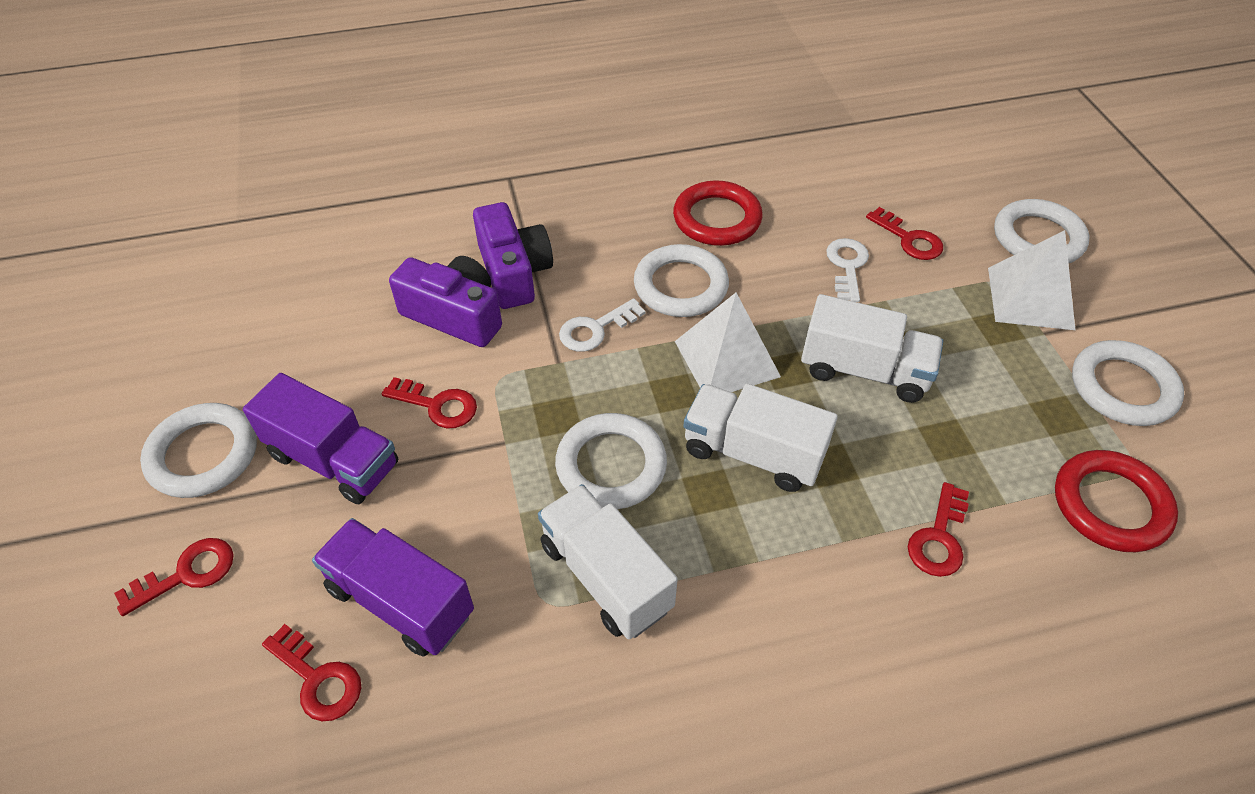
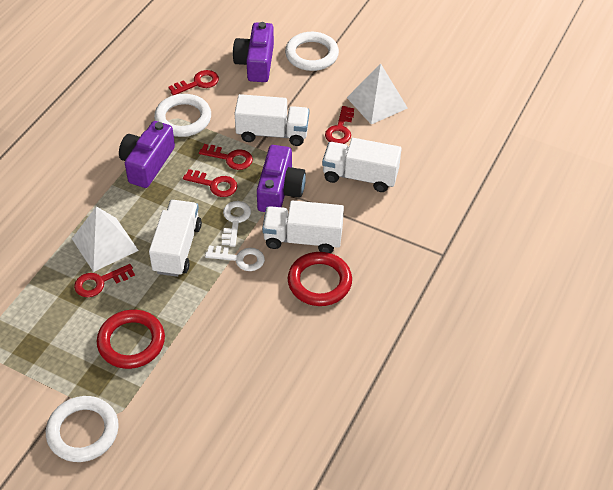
purple camera: 2 -> 3
purple truck: 2 -> 0
white ring: 5 -> 3
white truck: 3 -> 4

